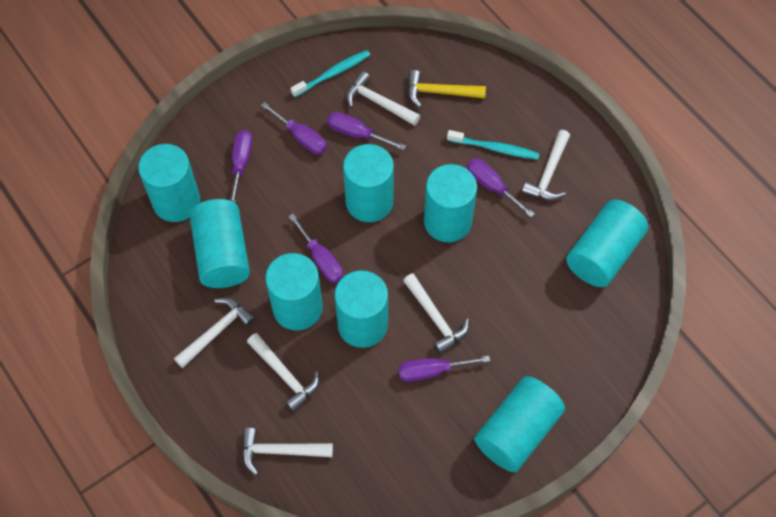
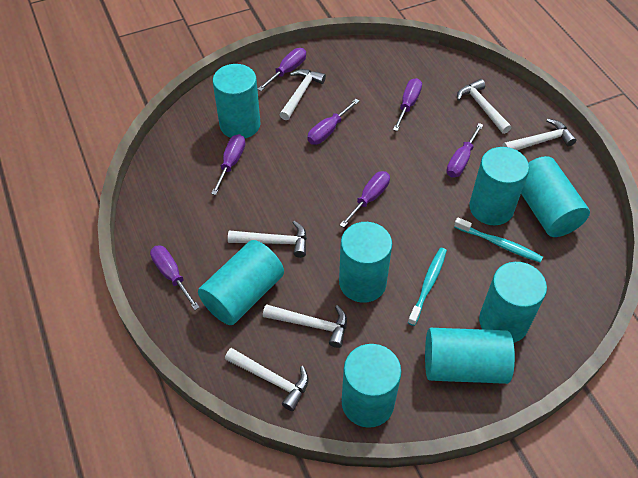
purple screwdriver: 6 -> 7
yellow hammer: 1 -> 0

